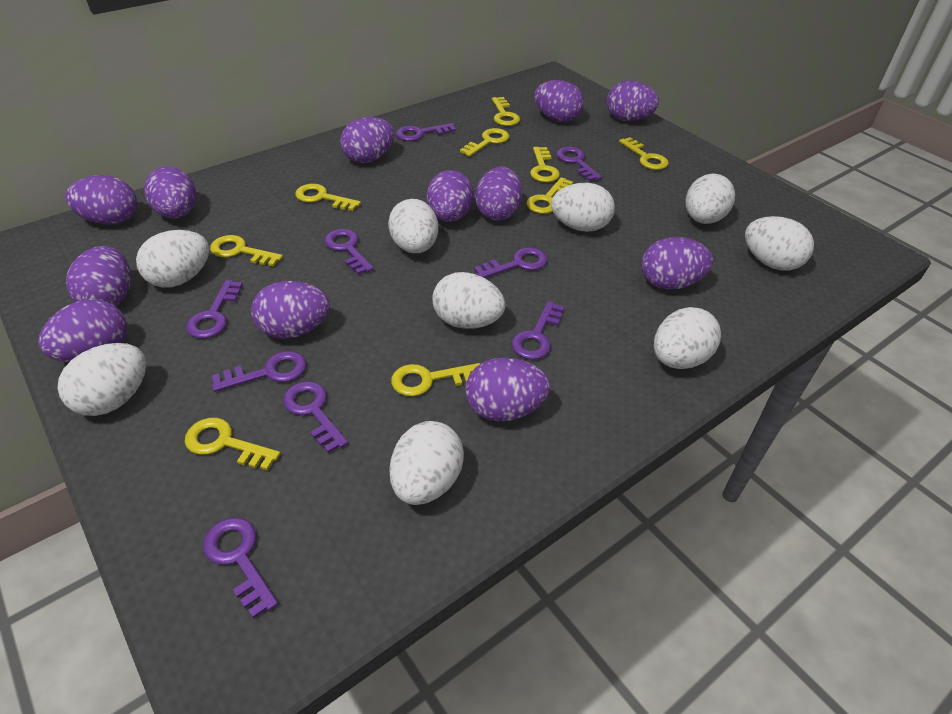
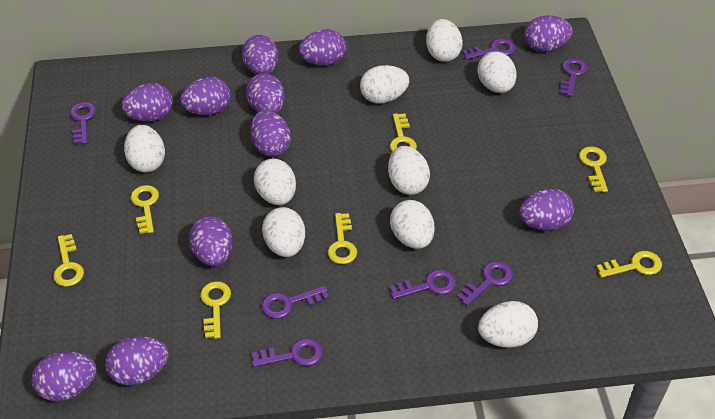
purple egg: 12 -> 11
purple key: 9 -> 7
yellow key: 9 -> 7

